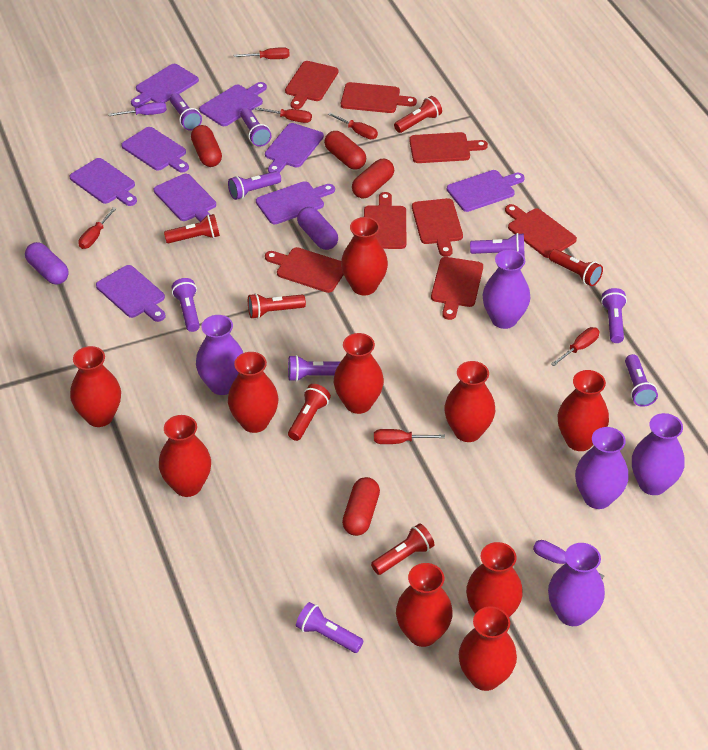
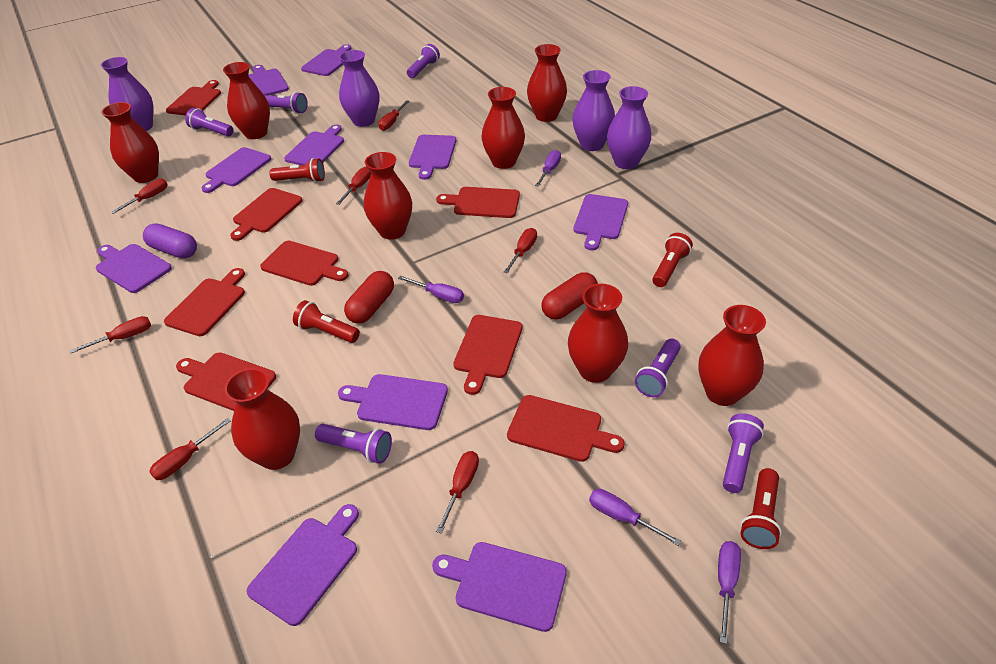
purple capsule: 2 -> 1
purple cutting board: 9 -> 10
purple flashlight: 9 -> 6
purple screwdriver: 2 -> 4
purple vase: 5 -> 4
red capsule: 4 -> 2
red flashlight: 6 -> 4
red screwdriver: 6 -> 7
red vase: 10 -> 8

